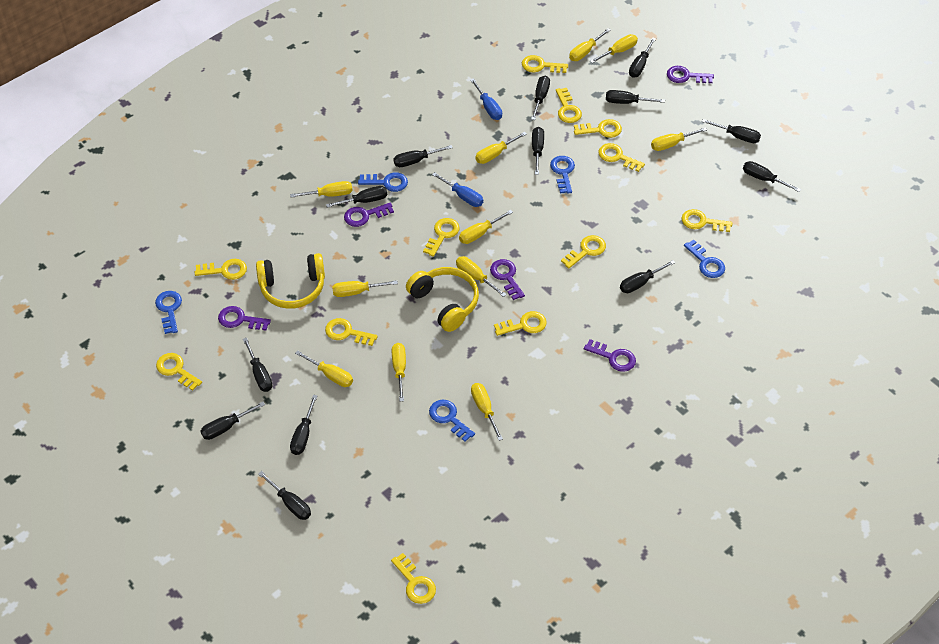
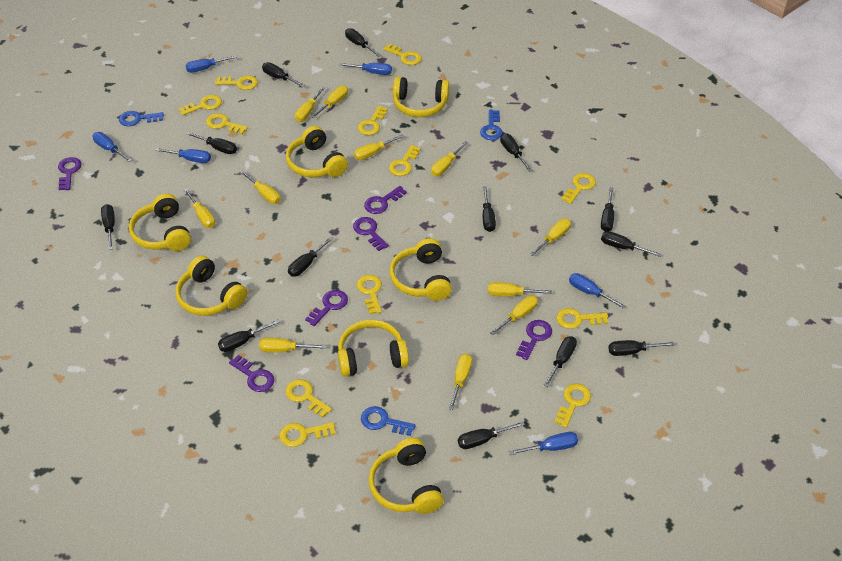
blue key: 5 -> 3
blue screwdriver: 2 -> 6
purple key: 5 -> 6
yellow headphones: 2 -> 7

